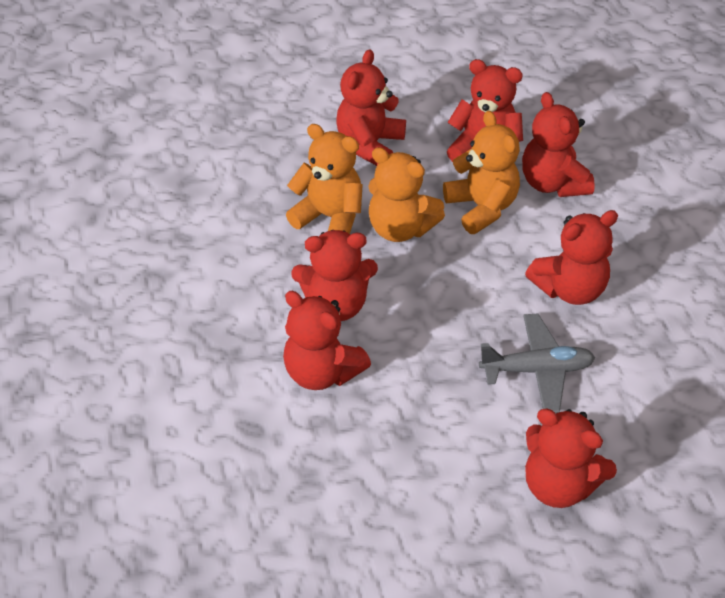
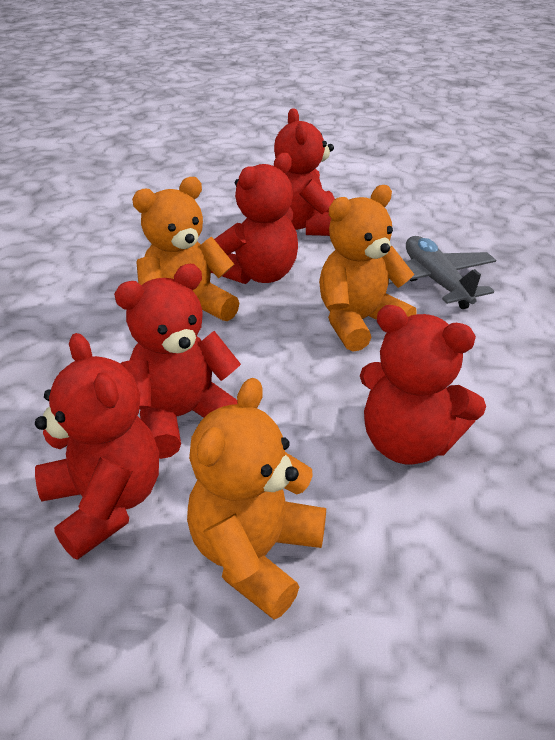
red teddy bear: 7 -> 5

